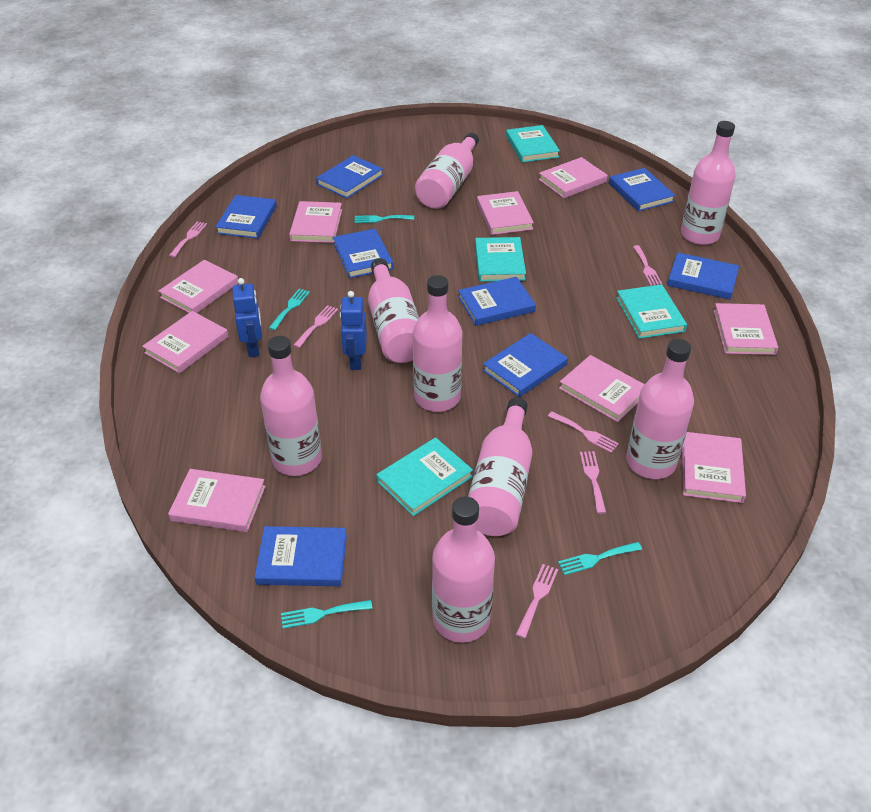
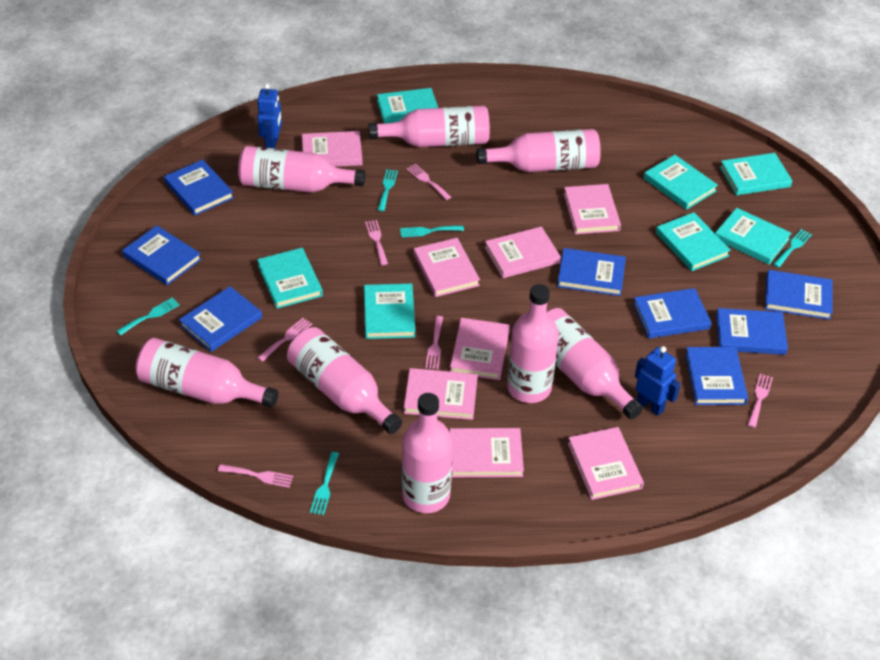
pink book: 9 -> 8
turquoise book: 4 -> 7
turquoise fork: 4 -> 5

